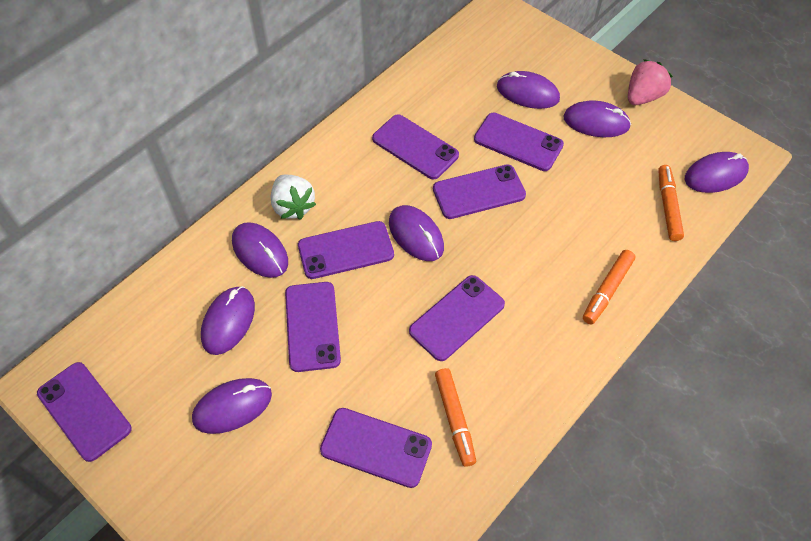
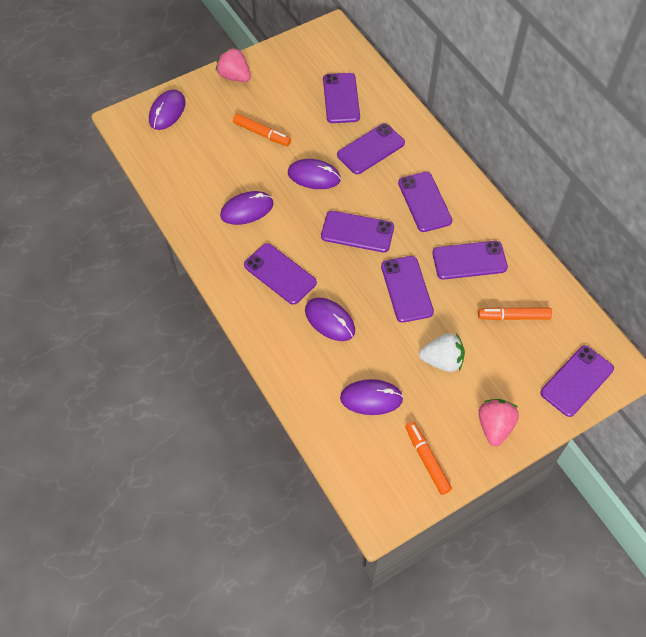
pink strawberry: 1 -> 2
purple mouse: 7 -> 5

